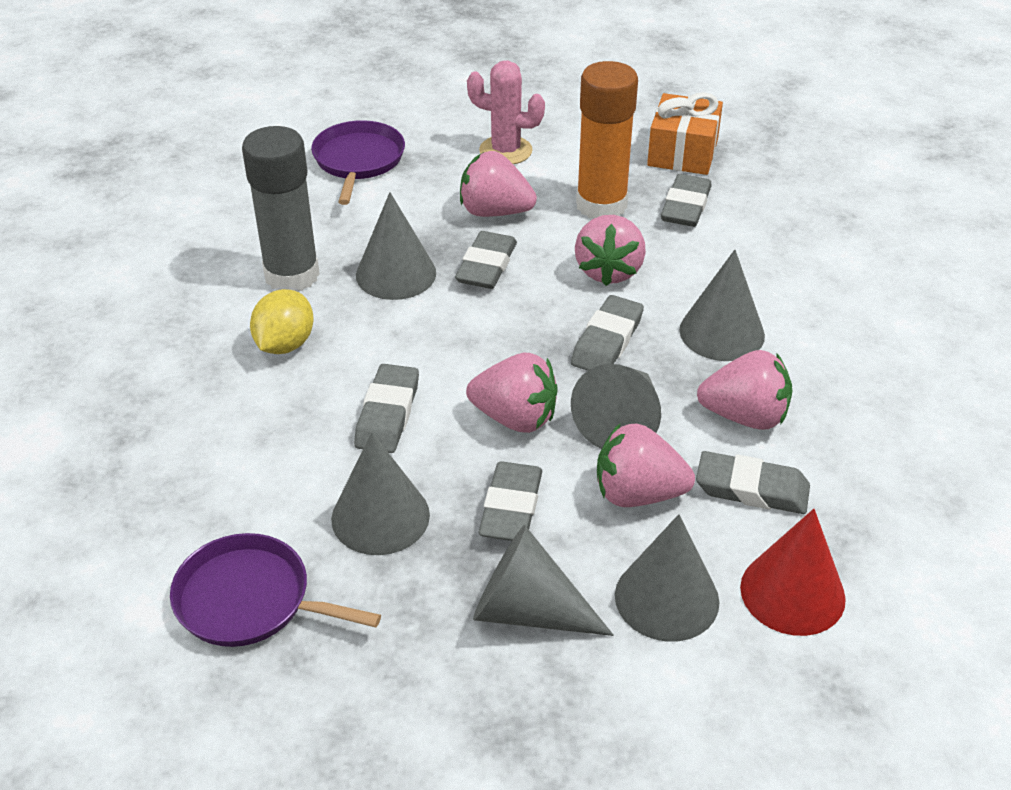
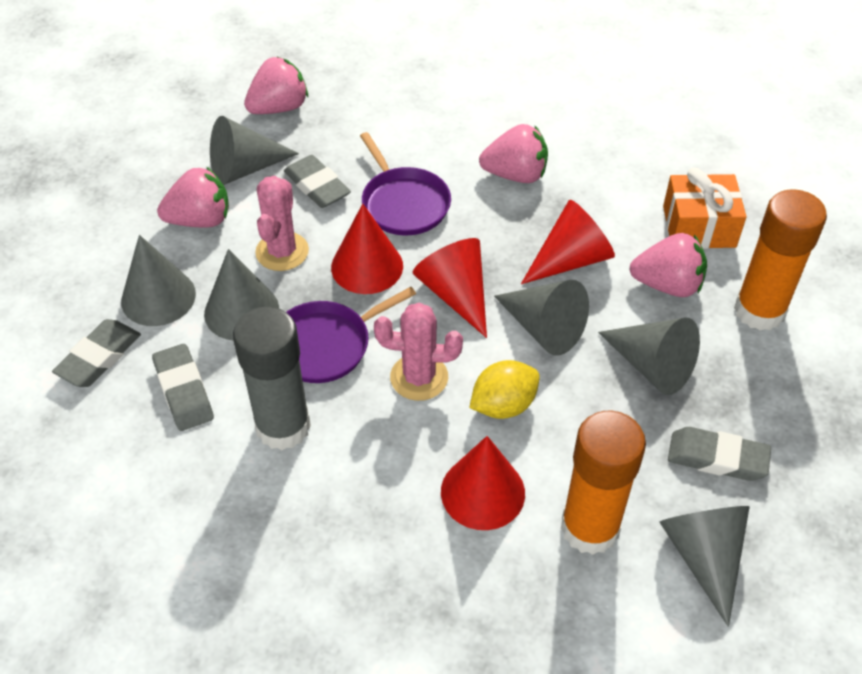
grey eraser: 6 -> 4
orange glue stick: 1 -> 2
pink cactus: 1 -> 2
pink strawberry: 5 -> 4
red cone: 1 -> 4

